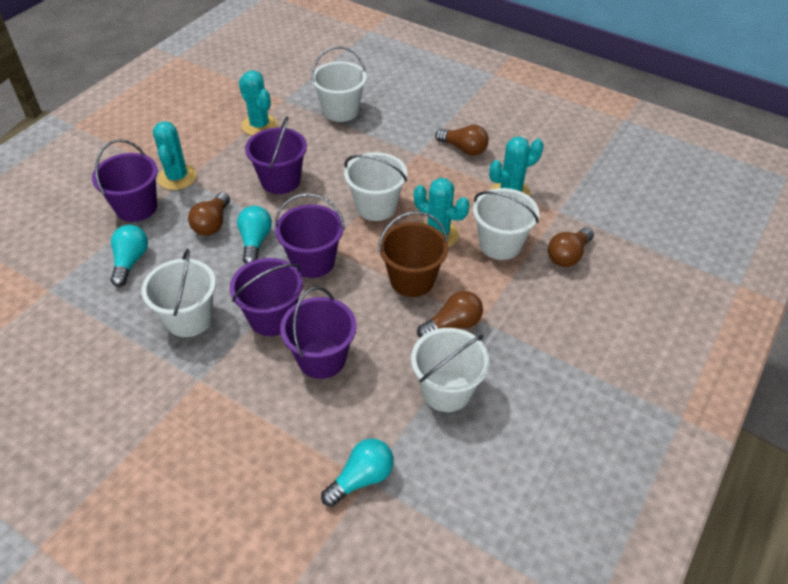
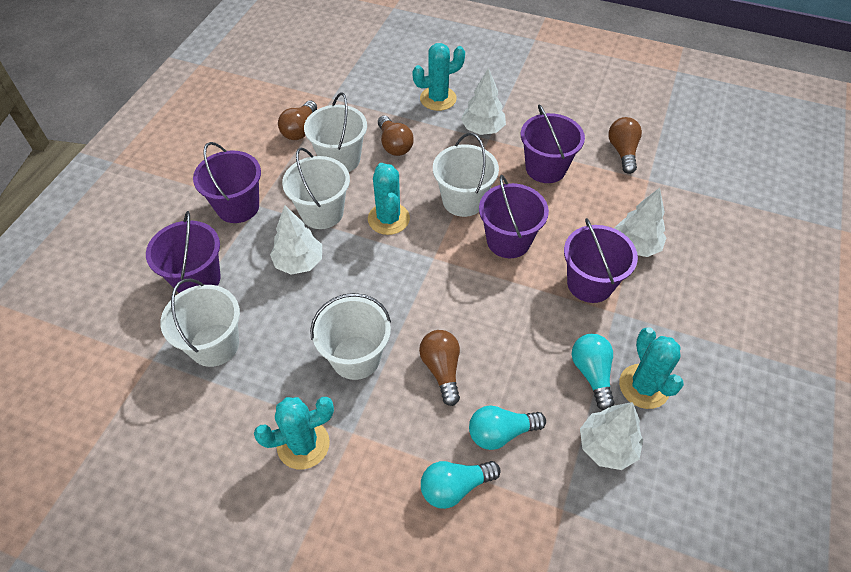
brown bucket: 1 -> 0
white tree: 0 -> 4

